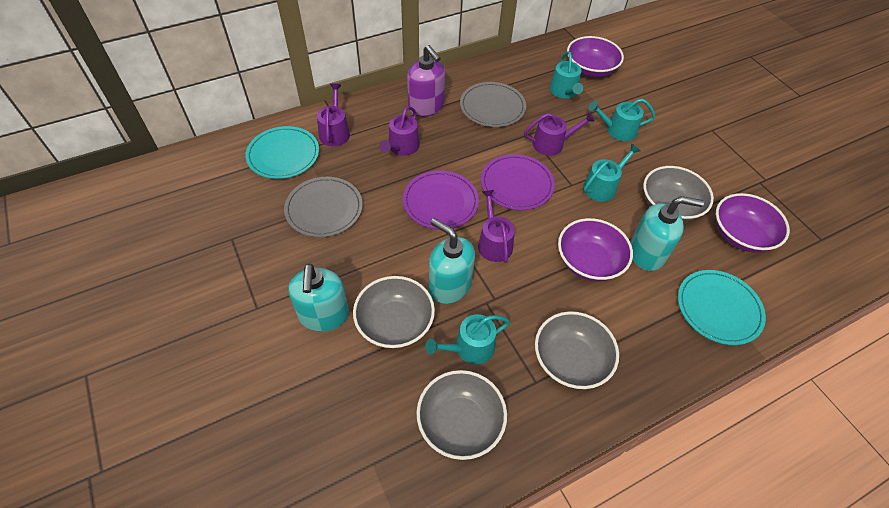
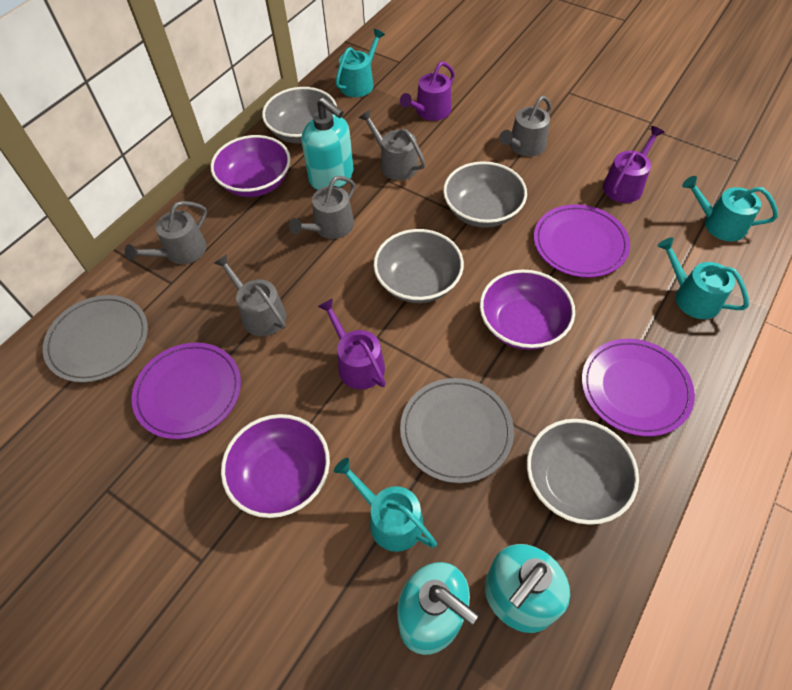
grey watering can: 0 -> 5
purple plate: 2 -> 3
purple soap dispenser: 1 -> 0
purple watering can: 4 -> 3
turquoise plate: 2 -> 0

